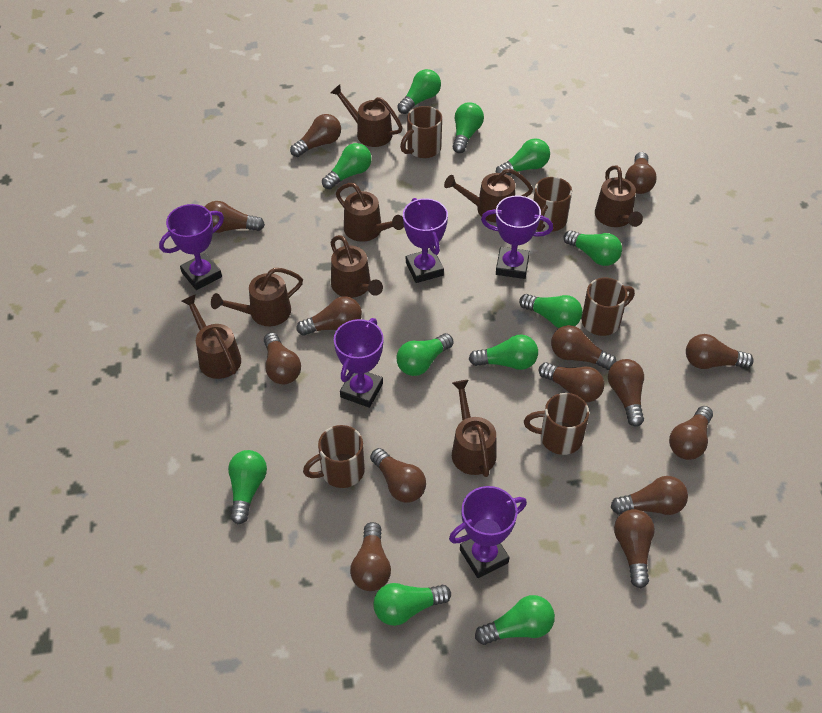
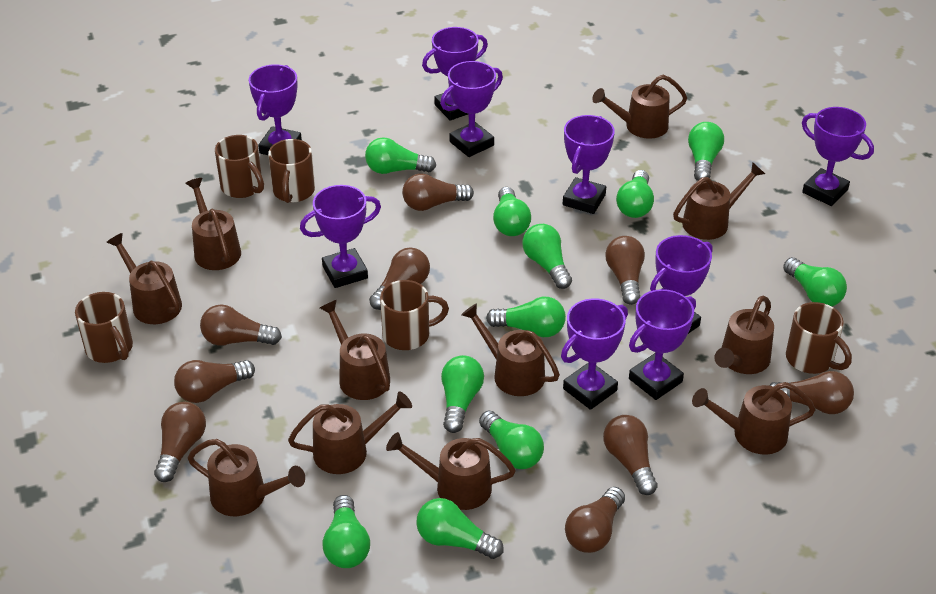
brown light bulb: 14 -> 9
brown watering can: 8 -> 11
purple trophy: 5 -> 9

